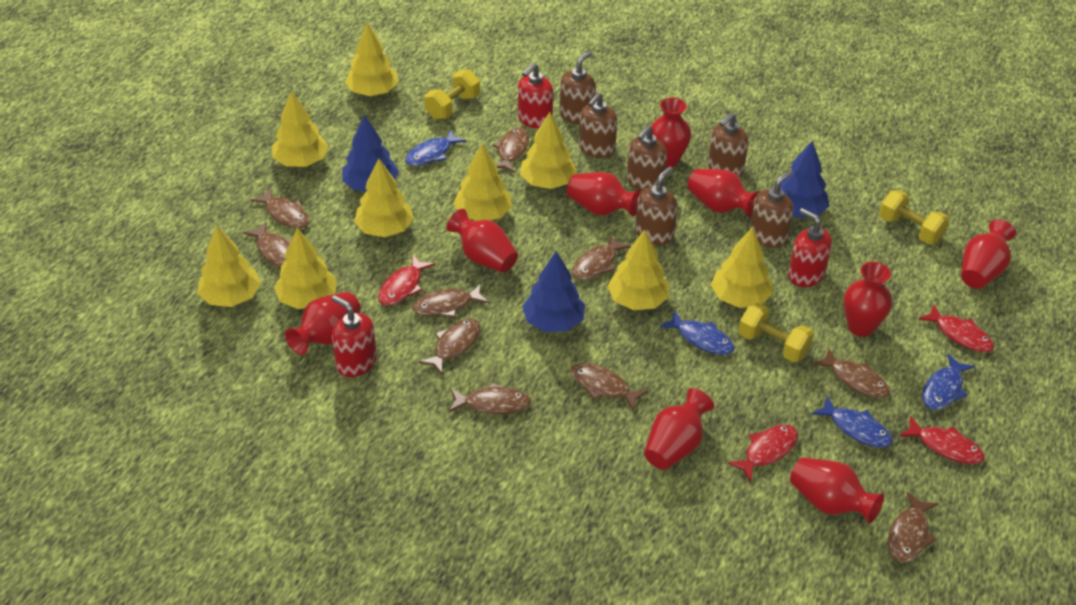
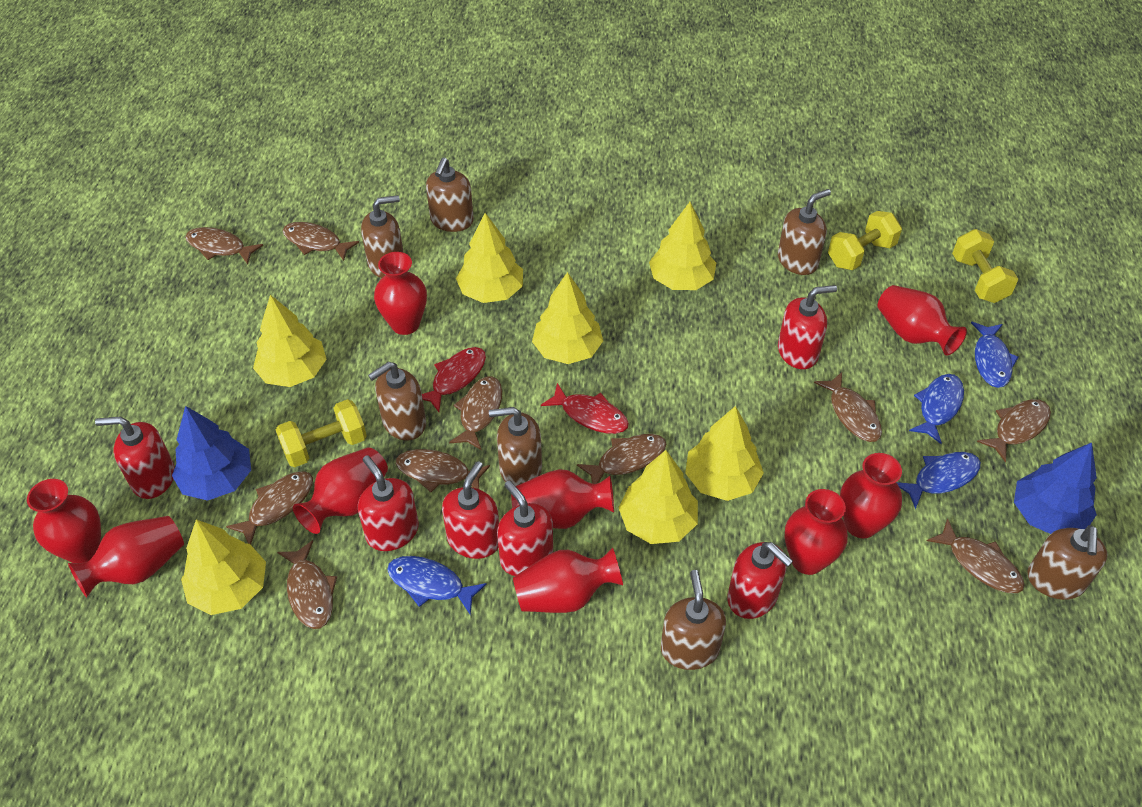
blue tree: 3 -> 2
brown soap dispenser: 6 -> 7
red fish: 4 -> 2
red soap dispenser: 3 -> 6
yellow tree: 9 -> 7

